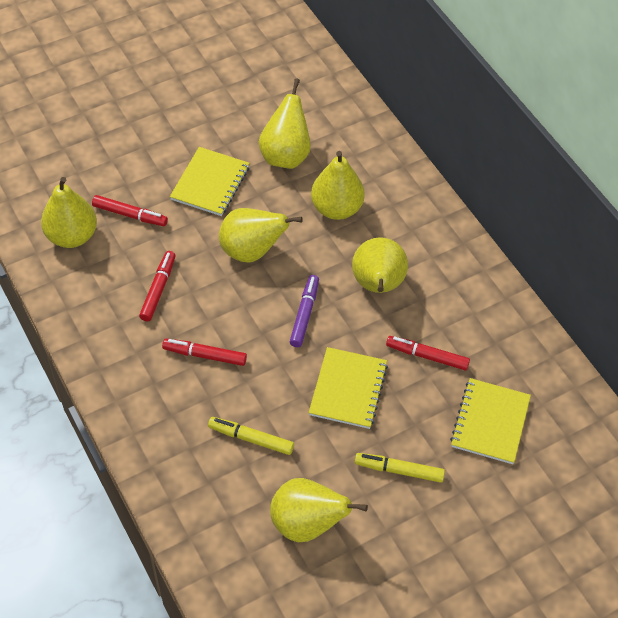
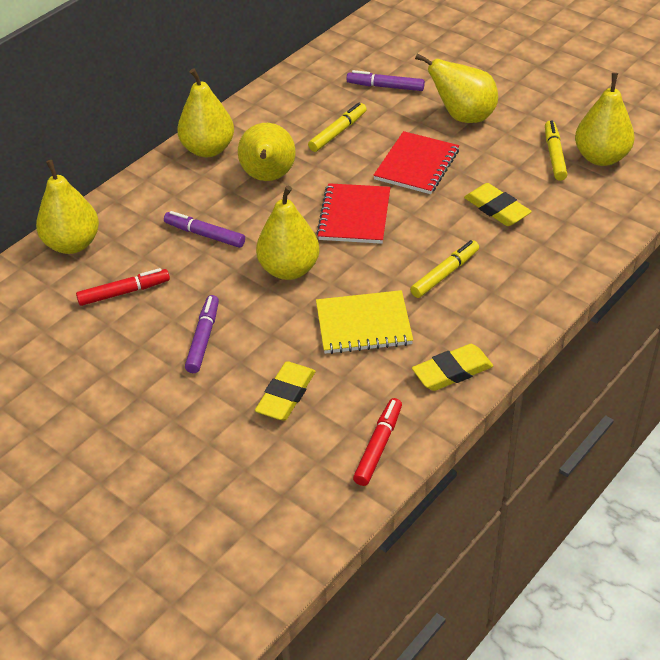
purple marker: 1 -> 3
red marker: 4 -> 2
red notebook: 0 -> 2
yellow eraser: 0 -> 3
yellow marker: 2 -> 3
yellow notebook: 3 -> 1

